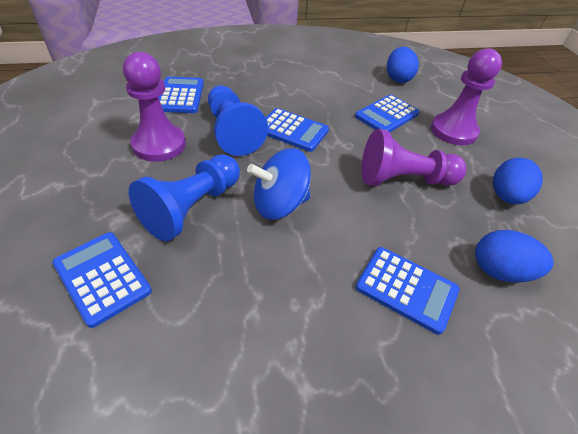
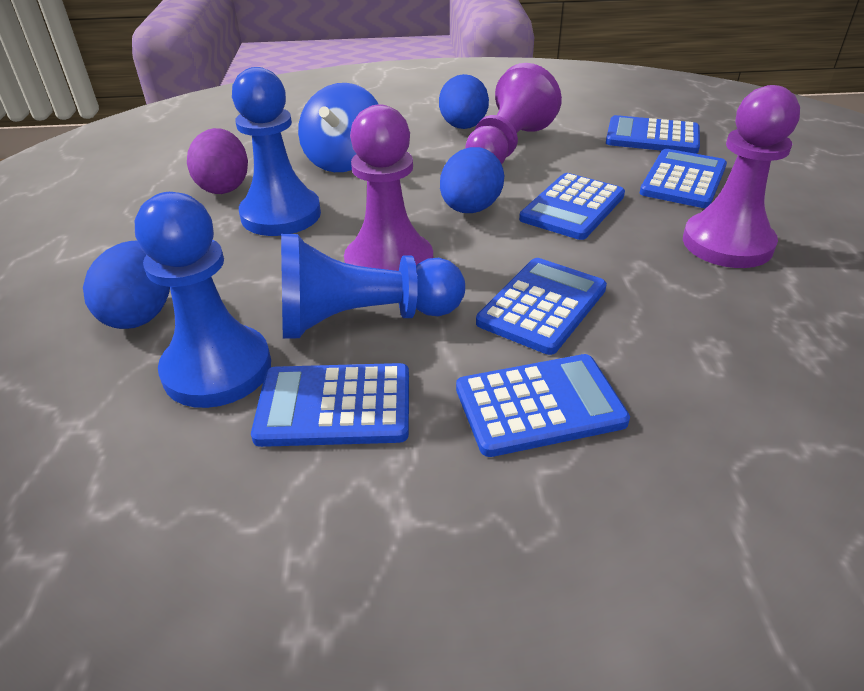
blue calculator: 5 -> 6
blue pawn: 2 -> 3
purple egg: 0 -> 1

